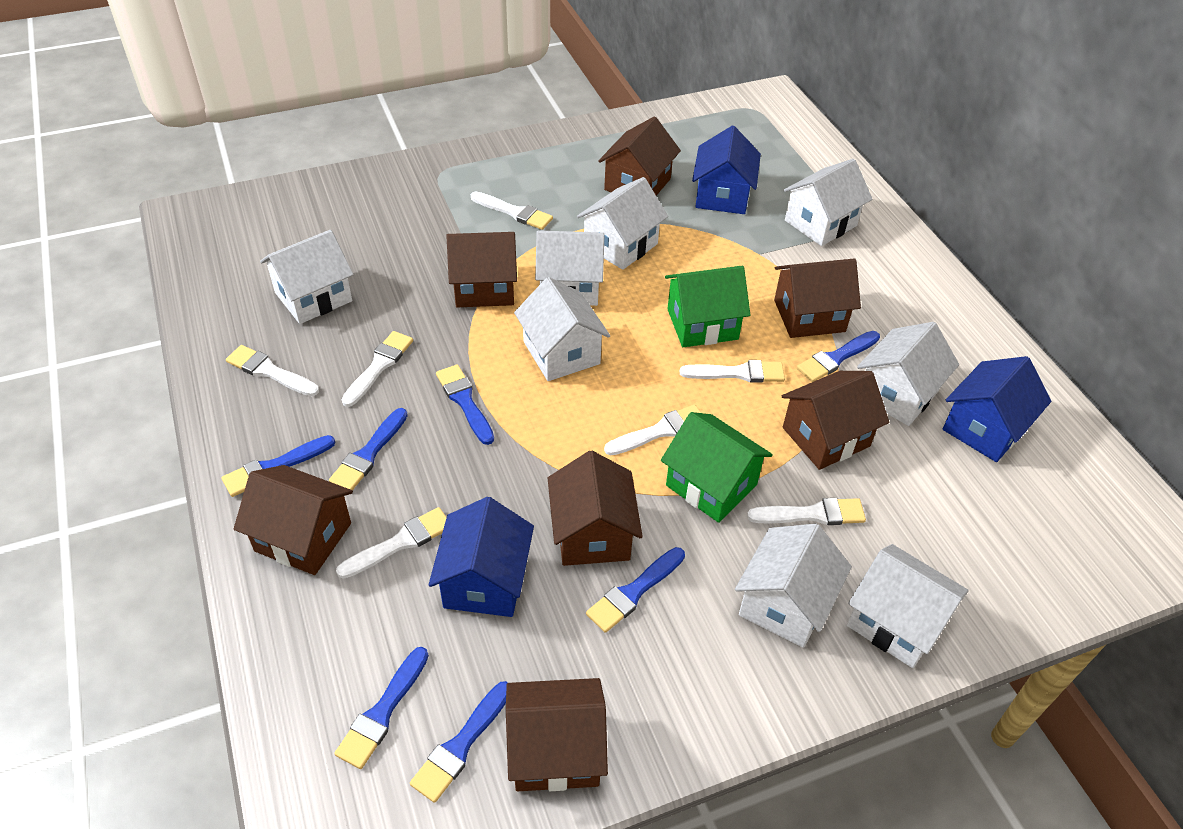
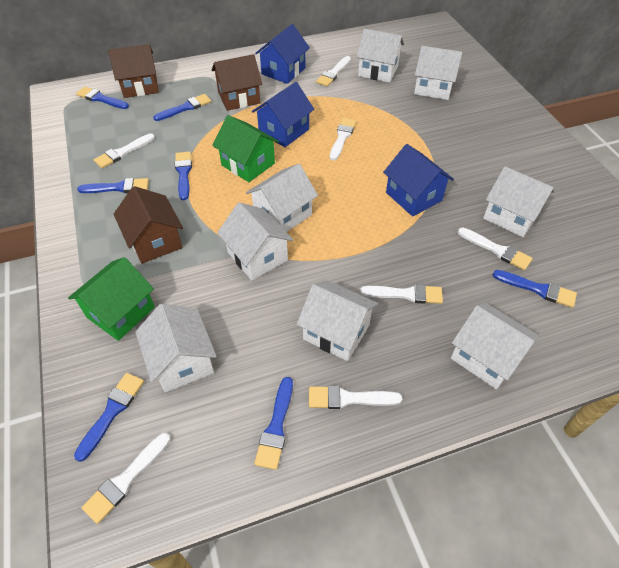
brown house: 7 -> 3

